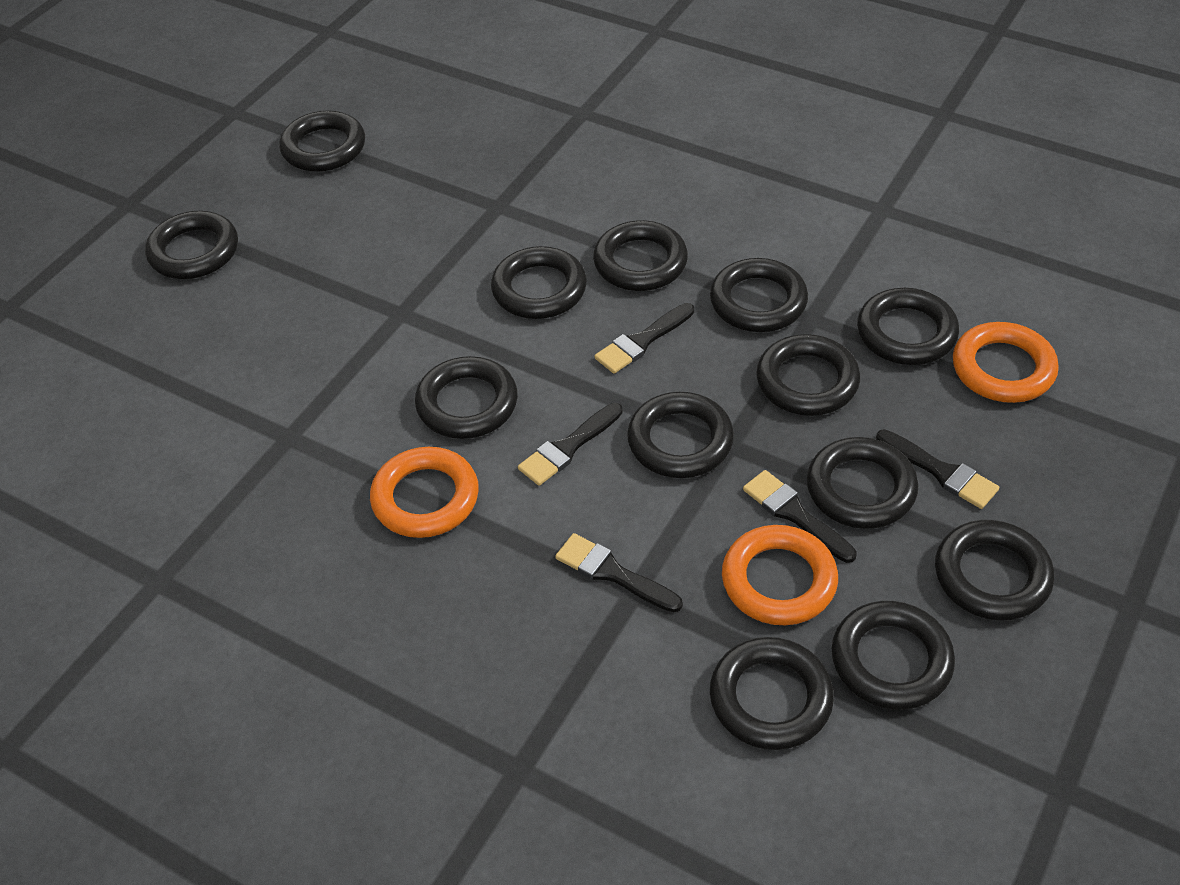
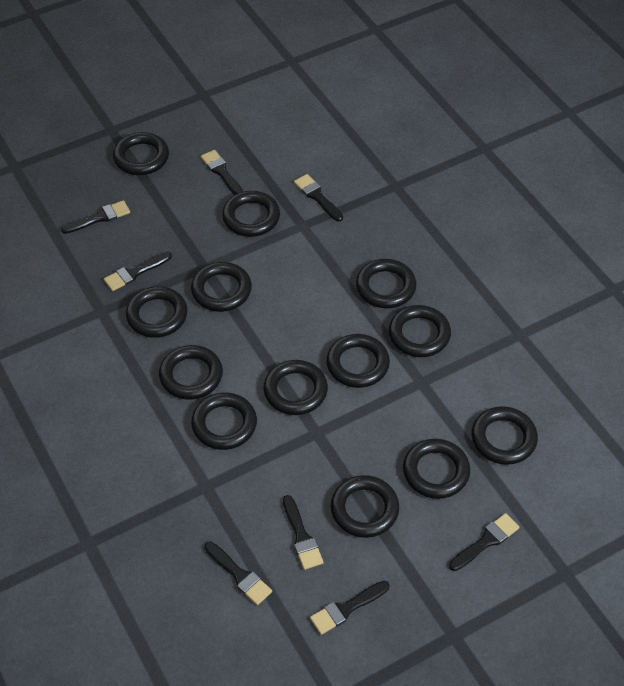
black brush: 5 -> 8
orange ring: 3 -> 0

